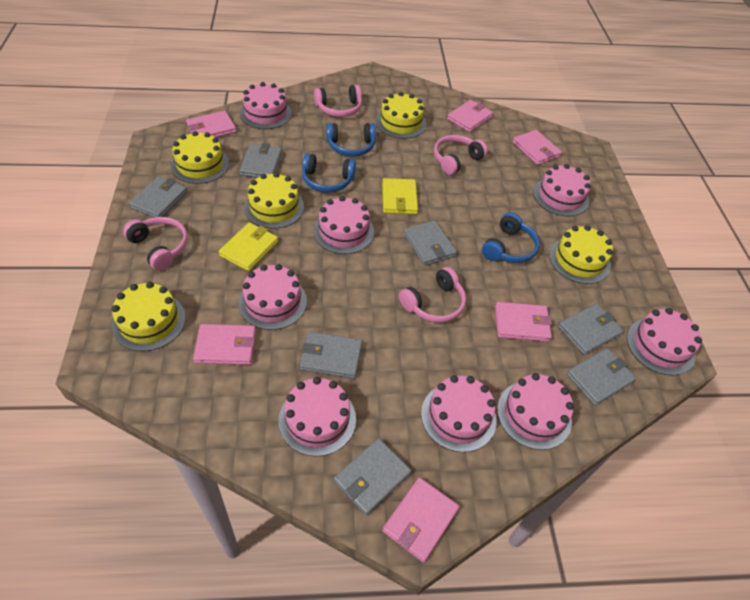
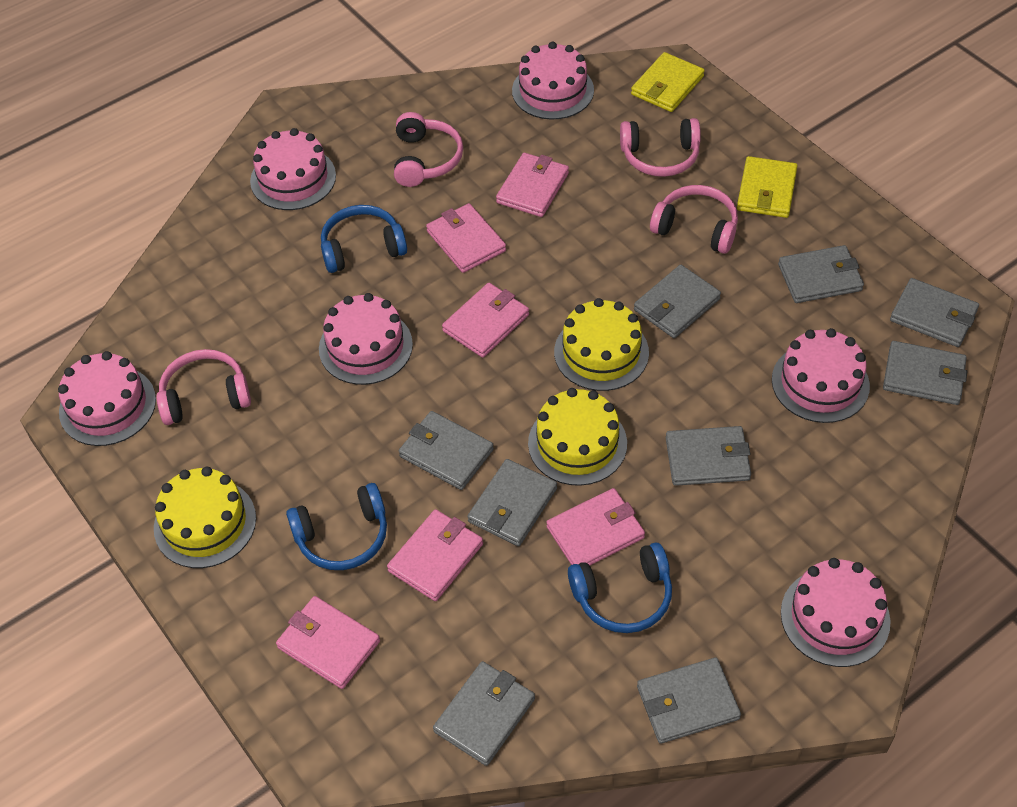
grey wallet: 7 -> 9
pink cake: 8 -> 6
yellow cake: 5 -> 3

